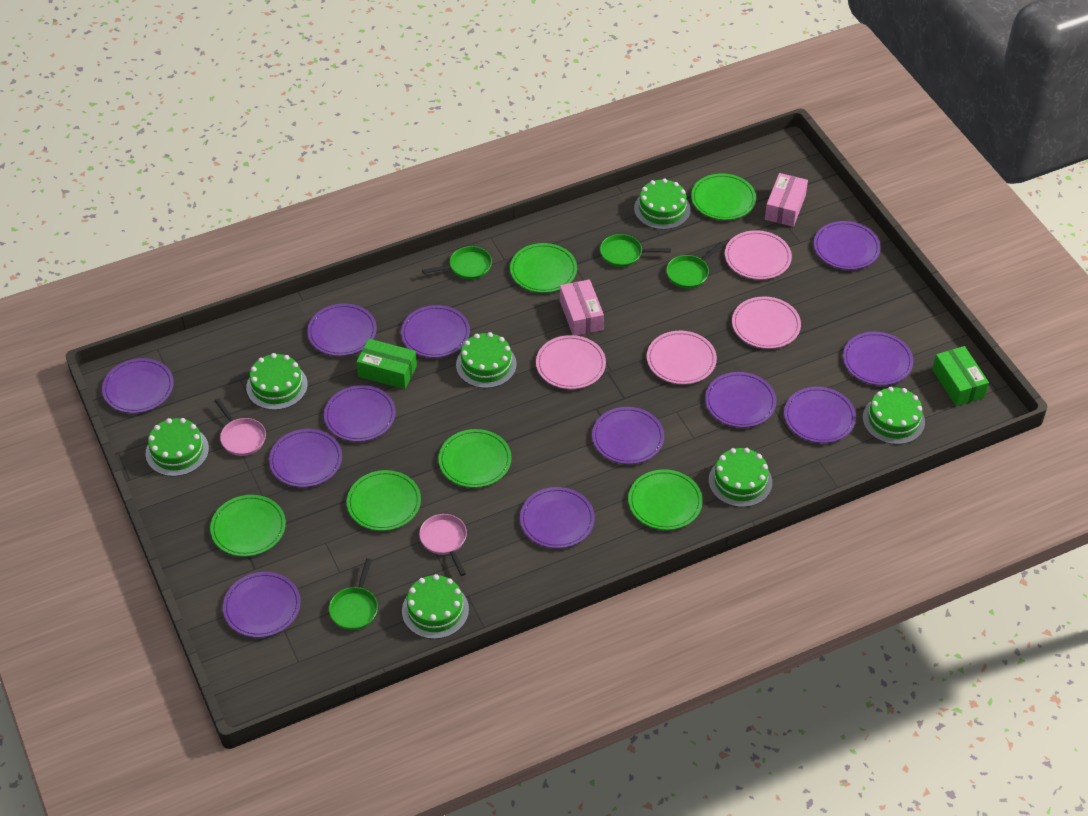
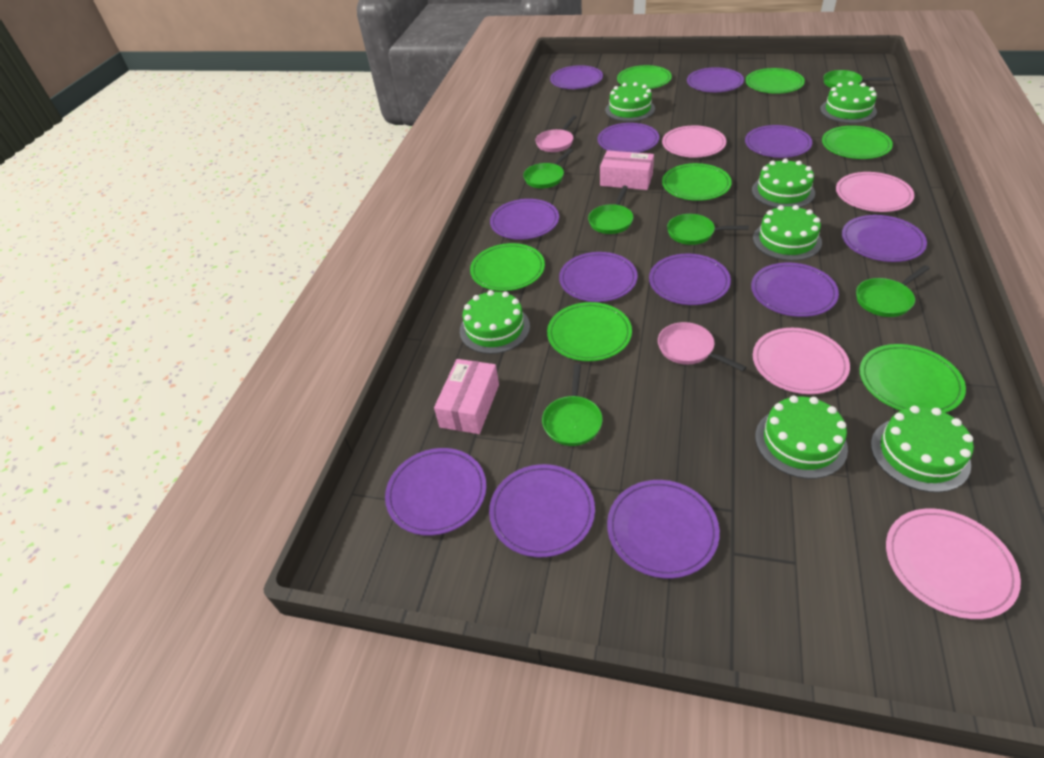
green box: 2 -> 0
green pan: 4 -> 6
green plate: 6 -> 7

